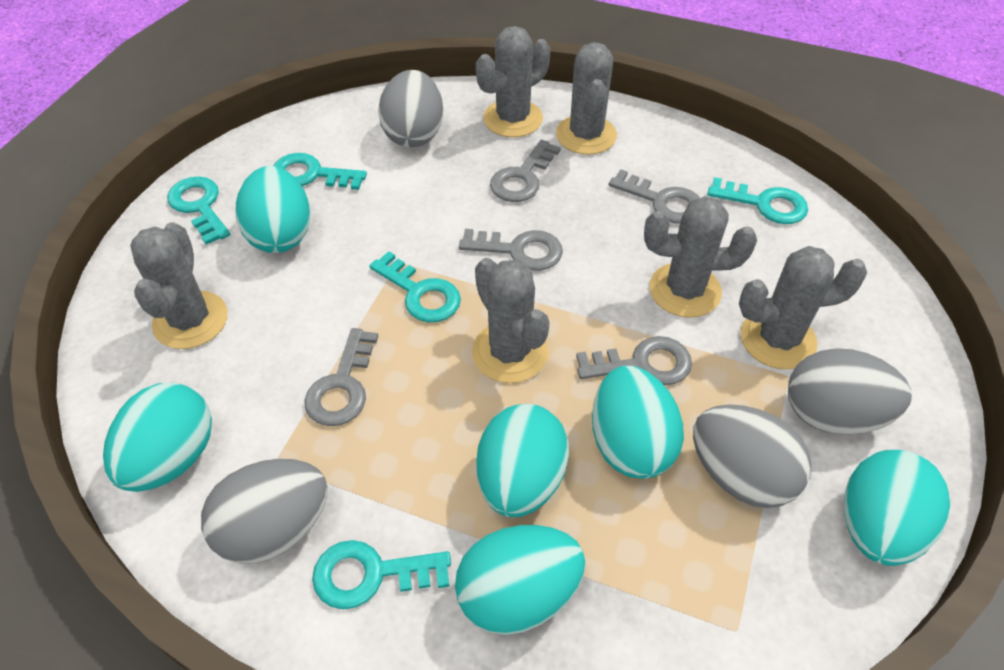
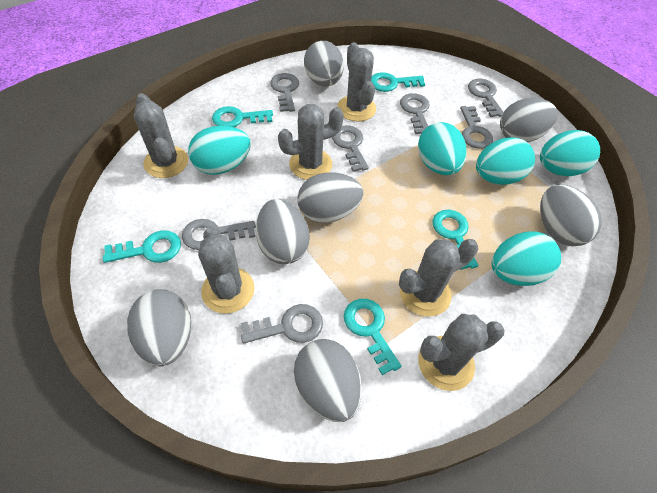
grey egg: 4 -> 7
grey key: 5 -> 7
turquoise egg: 6 -> 5

